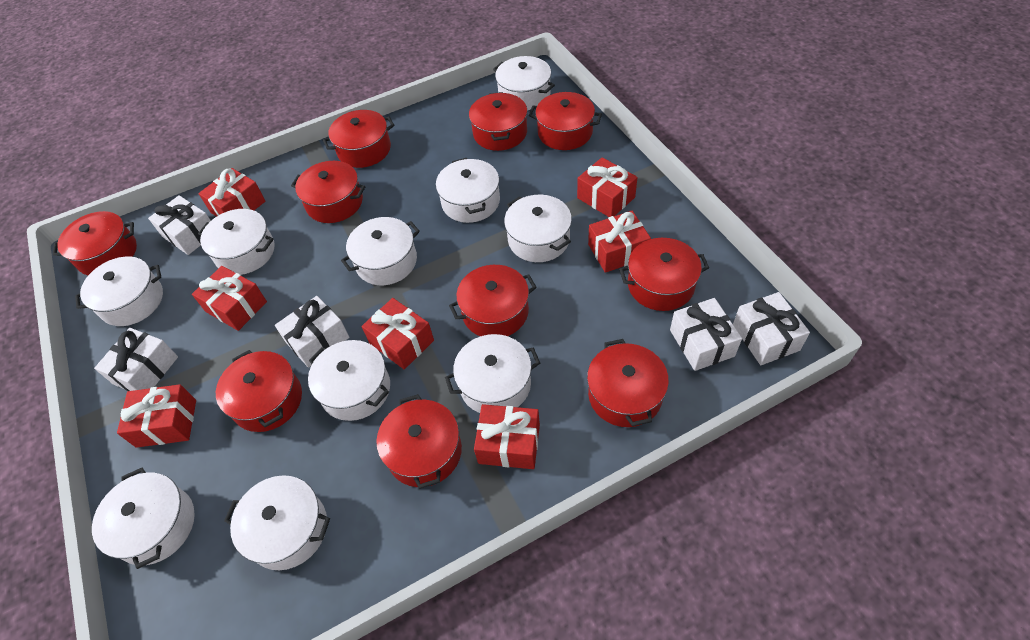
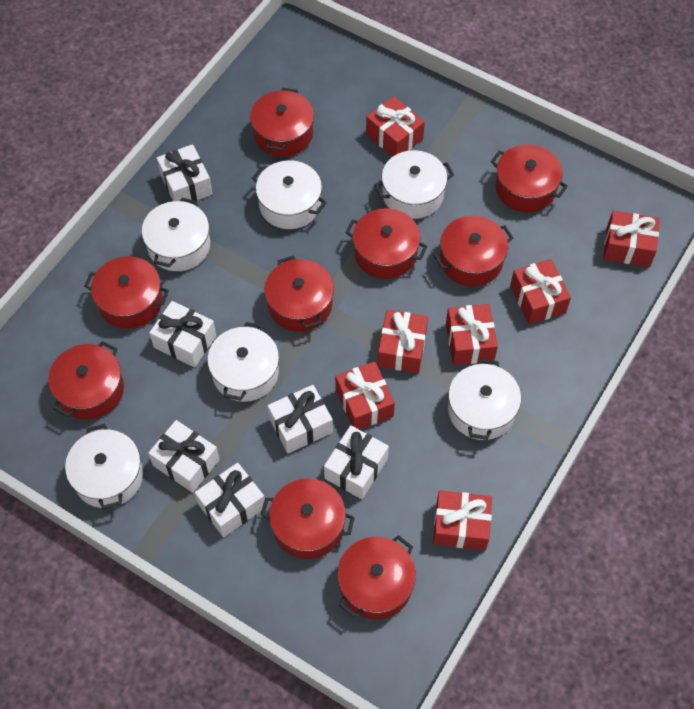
red pot: 10 -> 9
white gift: 5 -> 6
white pot: 10 -> 6

